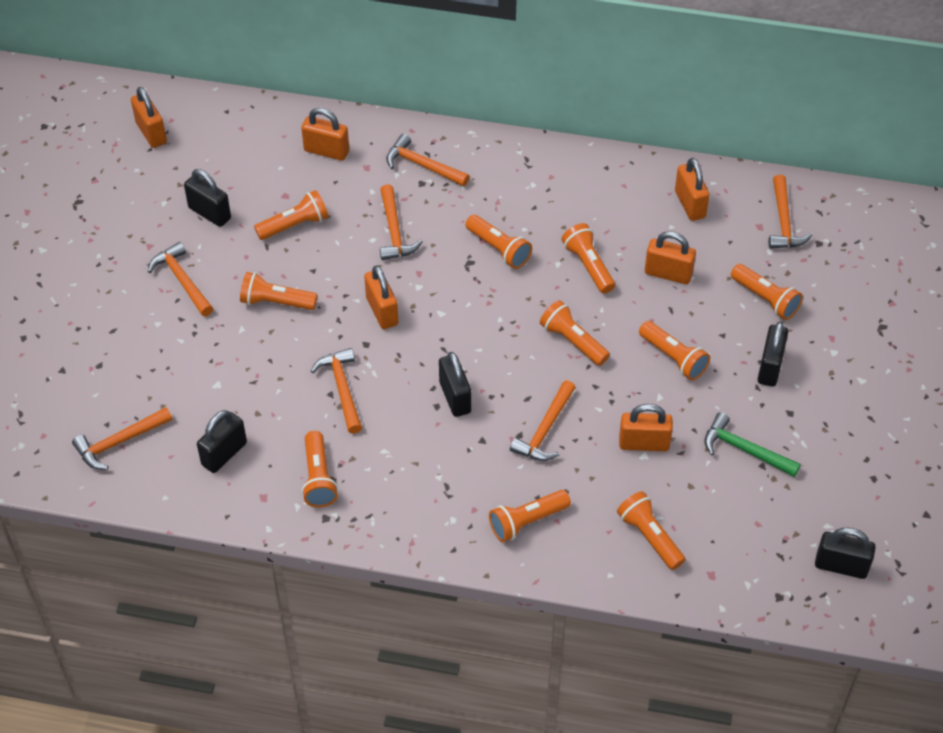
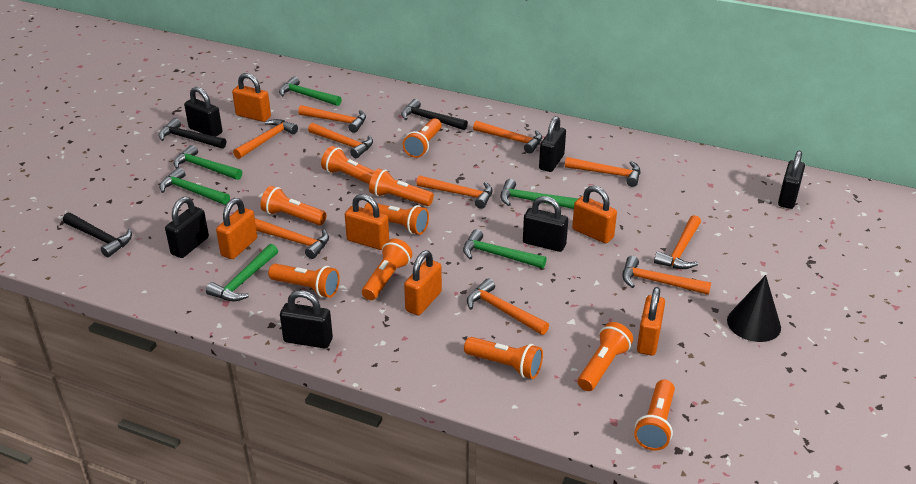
black cone: 0 -> 1
black hammer: 0 -> 3
black padlock: 5 -> 6
green hammer: 1 -> 6
orange hammer: 7 -> 10

